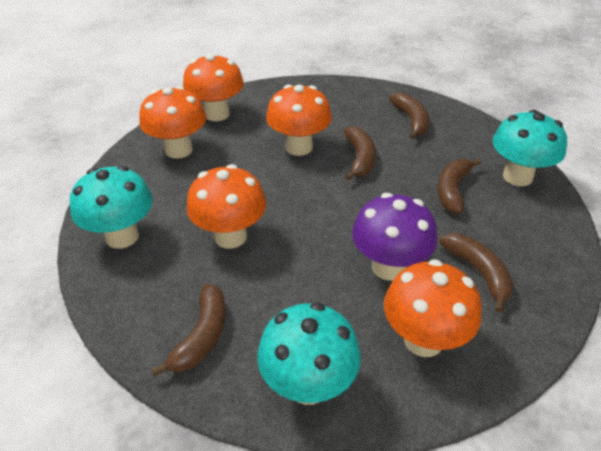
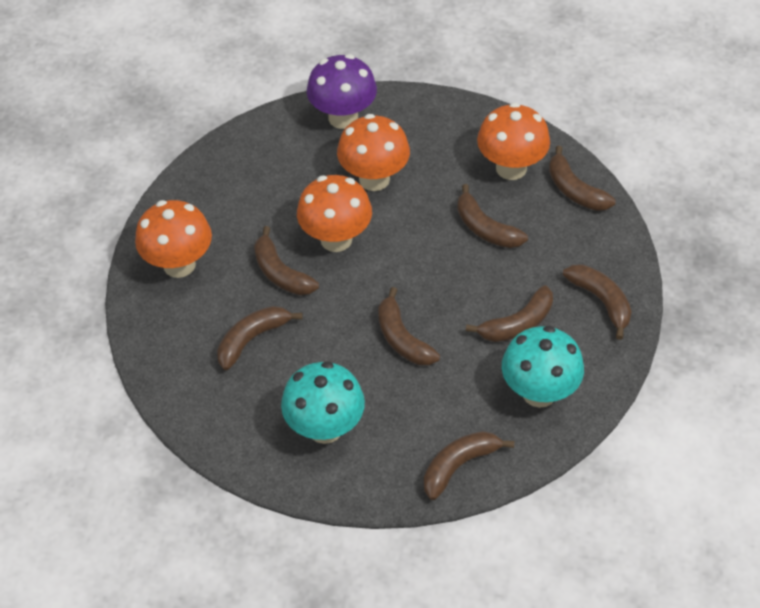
brown banana: 5 -> 8
orange mushroom: 5 -> 4
turquoise mushroom: 3 -> 2

